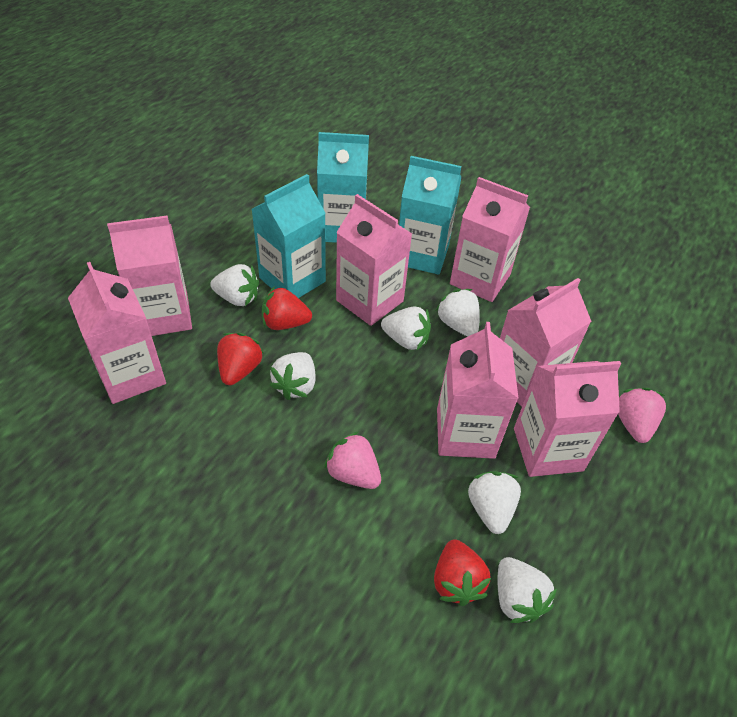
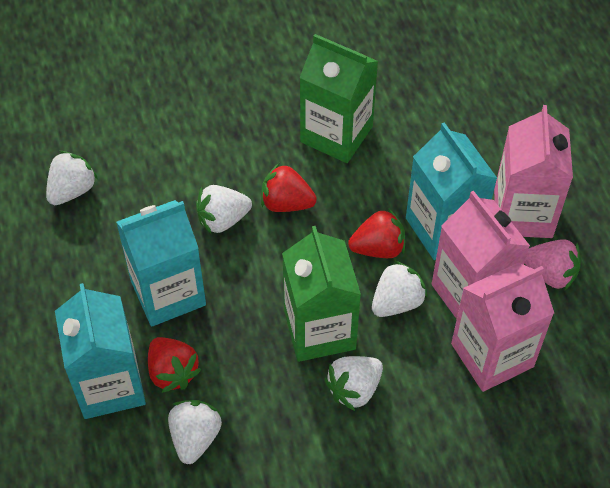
green carton: 0 -> 2
pink carton: 7 -> 3
pink strawberry: 2 -> 1
white strawberry: 6 -> 5

